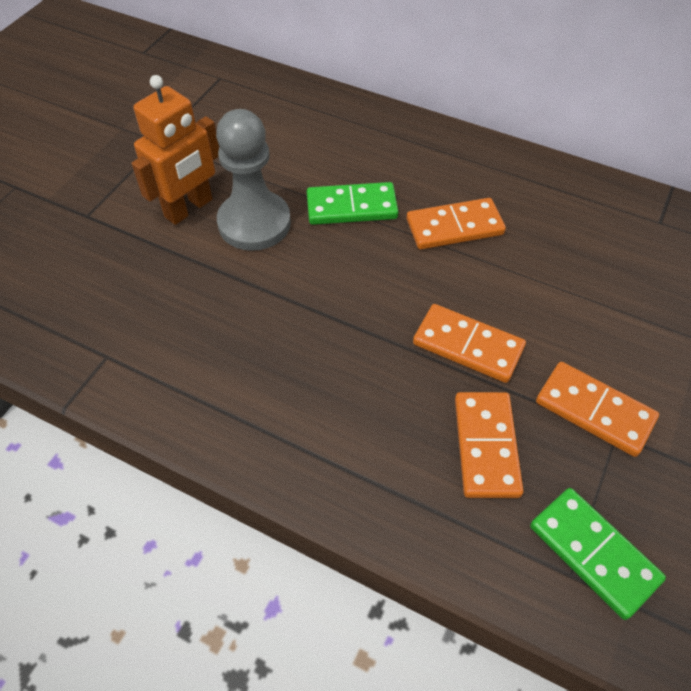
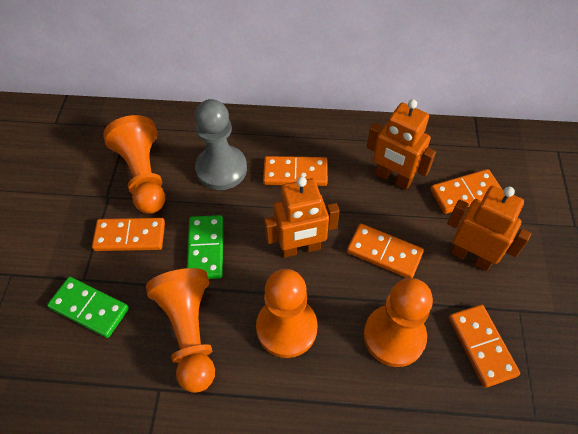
orange domino: 4 -> 5
orange pawn: 0 -> 4
orange robot: 1 -> 3

